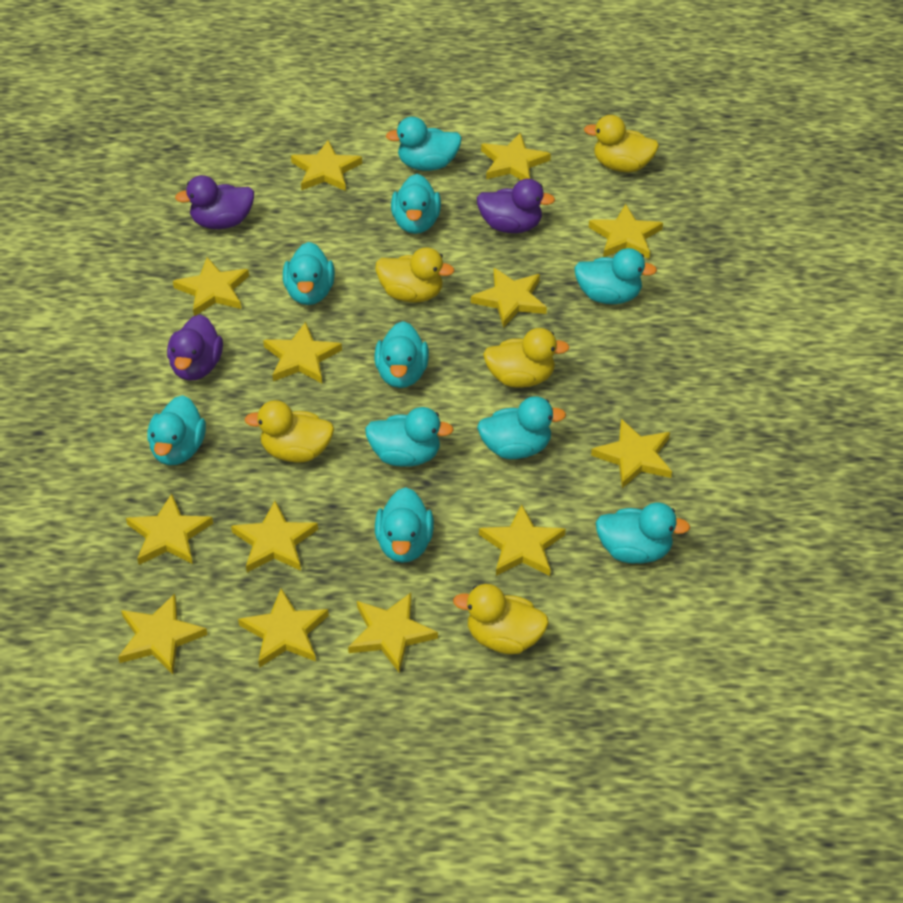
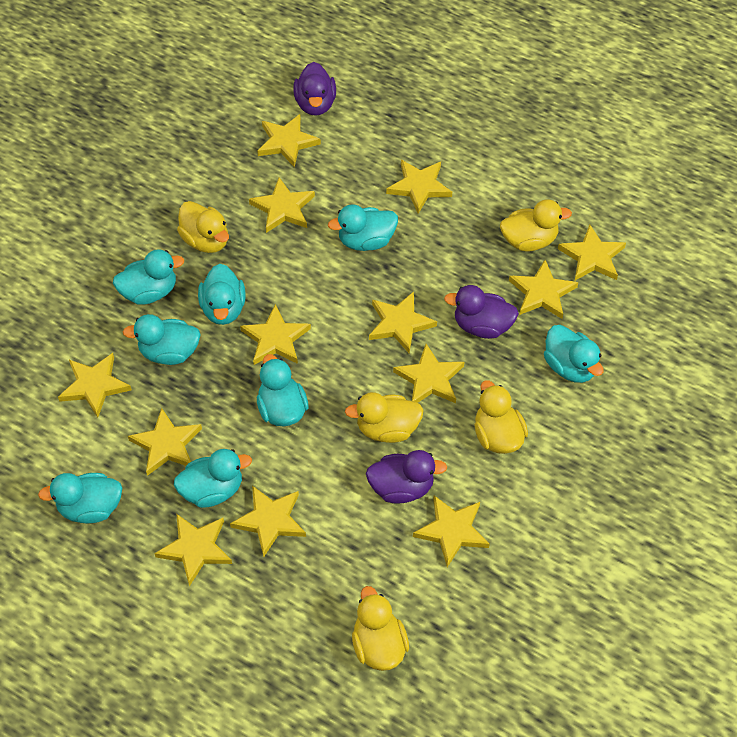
turquoise duck: 10 -> 8

